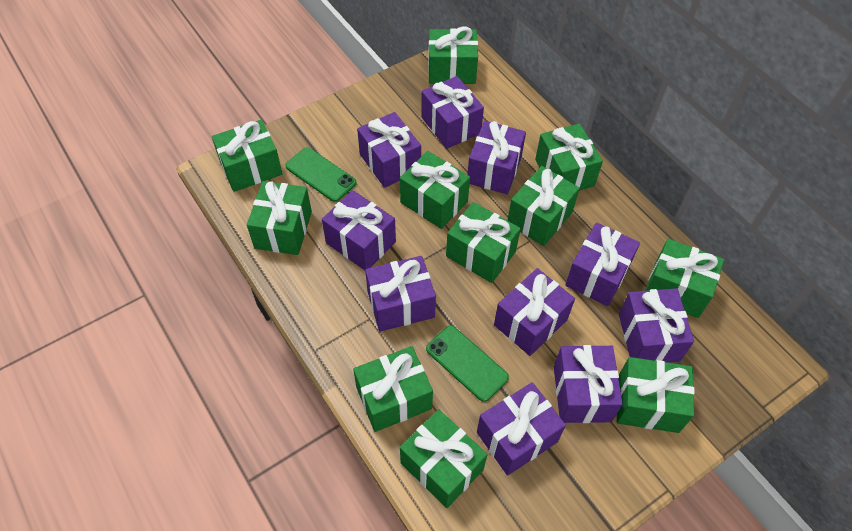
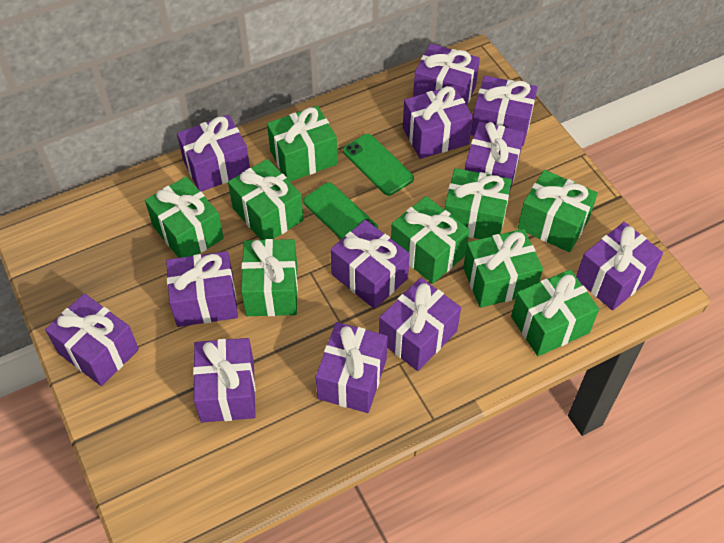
green gift: 11 -> 9
purple gift: 10 -> 12

